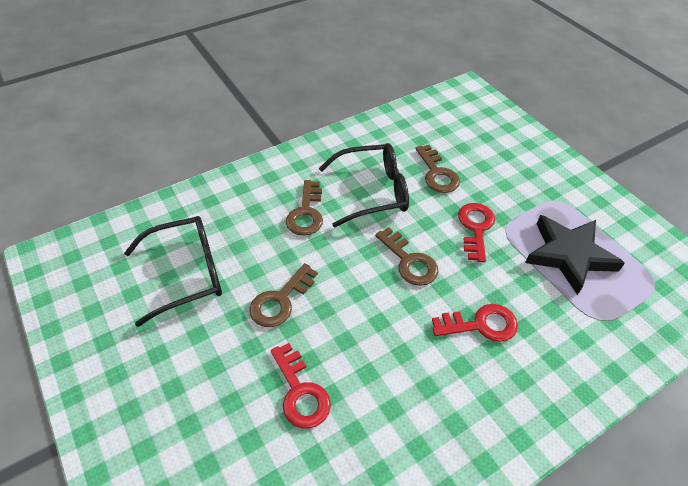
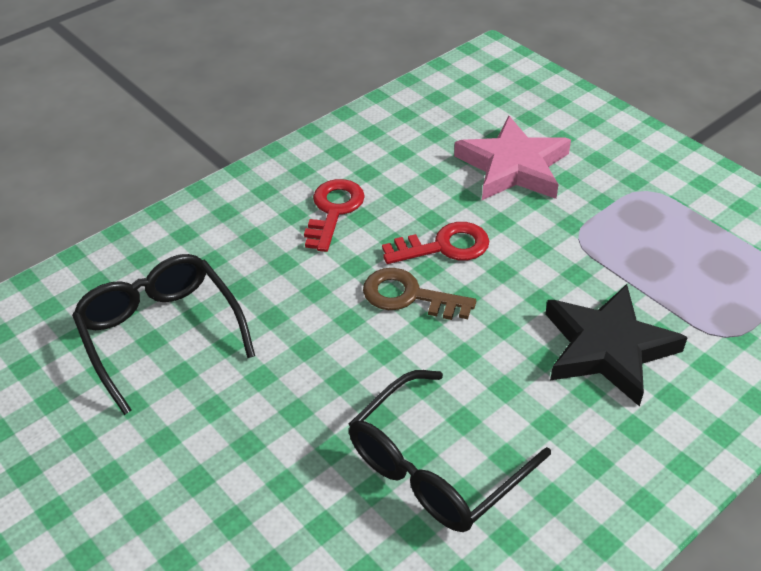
brown key: 4 -> 1
pink star: 0 -> 1
red key: 3 -> 2

